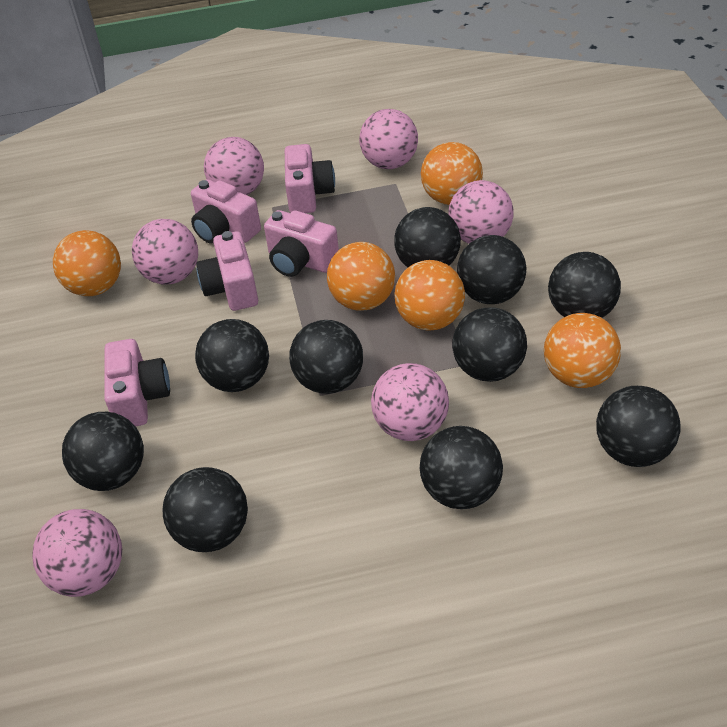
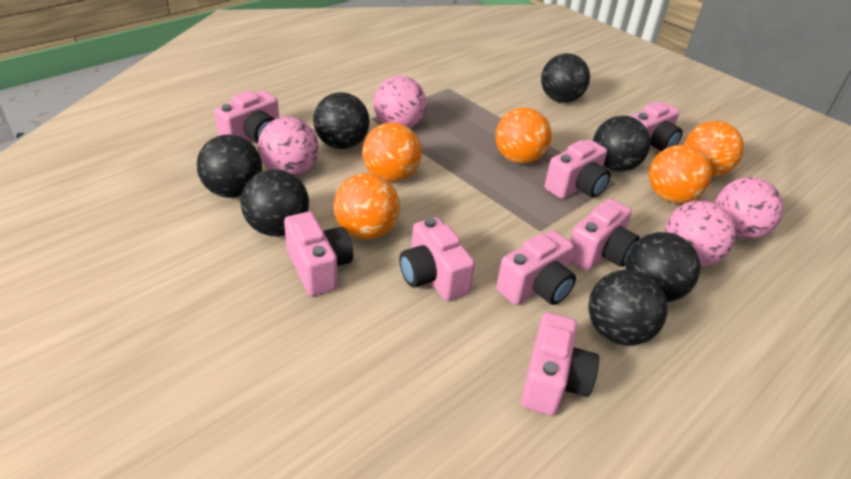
black ball: 10 -> 7
pink ball: 6 -> 4
pink camera: 5 -> 8

